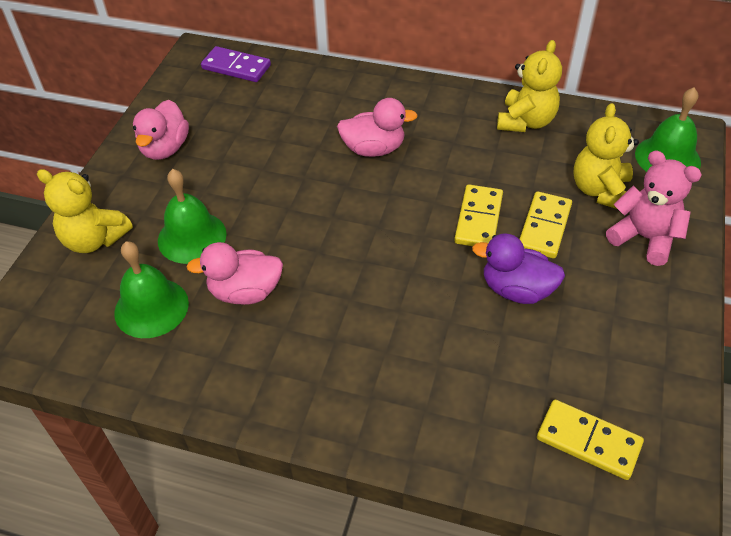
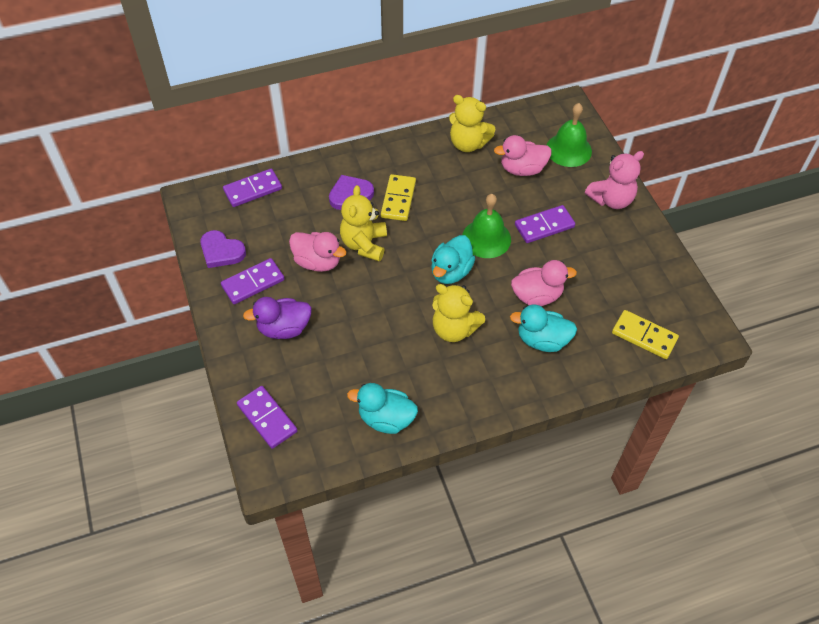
green bell: 3 -> 2
purple domino: 1 -> 4
purple heart: 0 -> 2
turquoise duck: 0 -> 3
yellow domino: 3 -> 2

